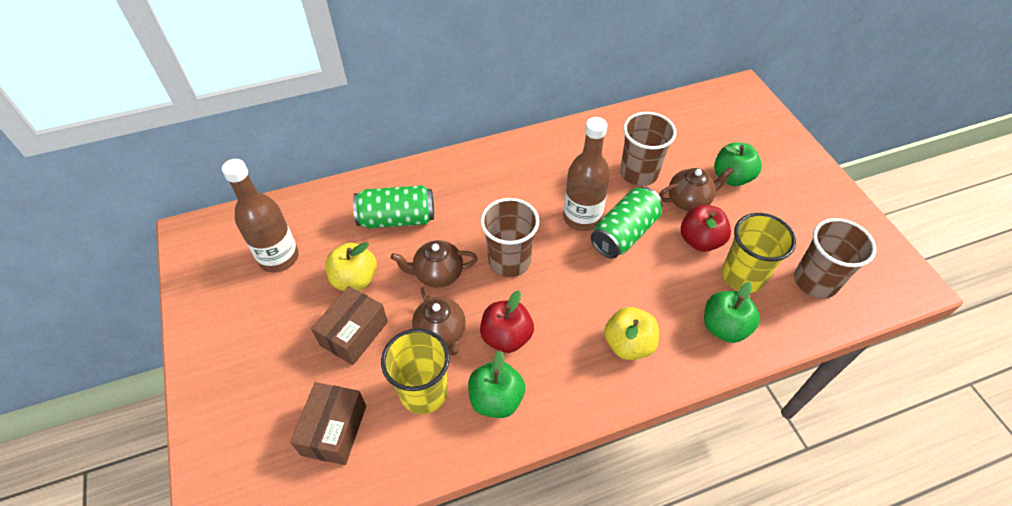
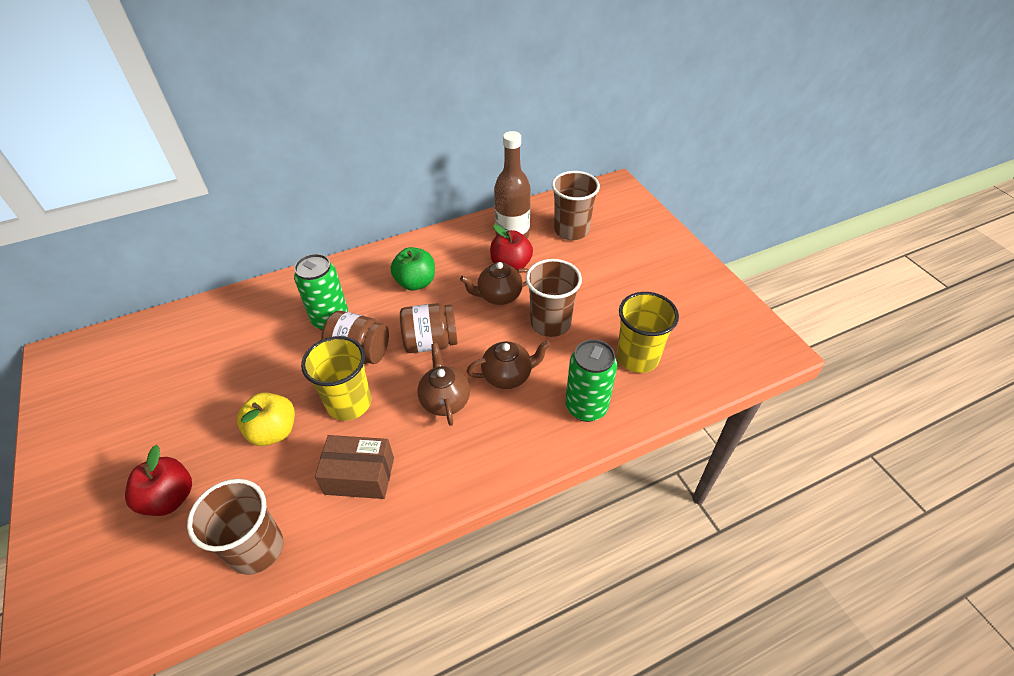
brown bottle: 2 -> 1
brown box: 2 -> 1
brown jar: 0 -> 2
green apple: 3 -> 1
yellow apple: 2 -> 1

